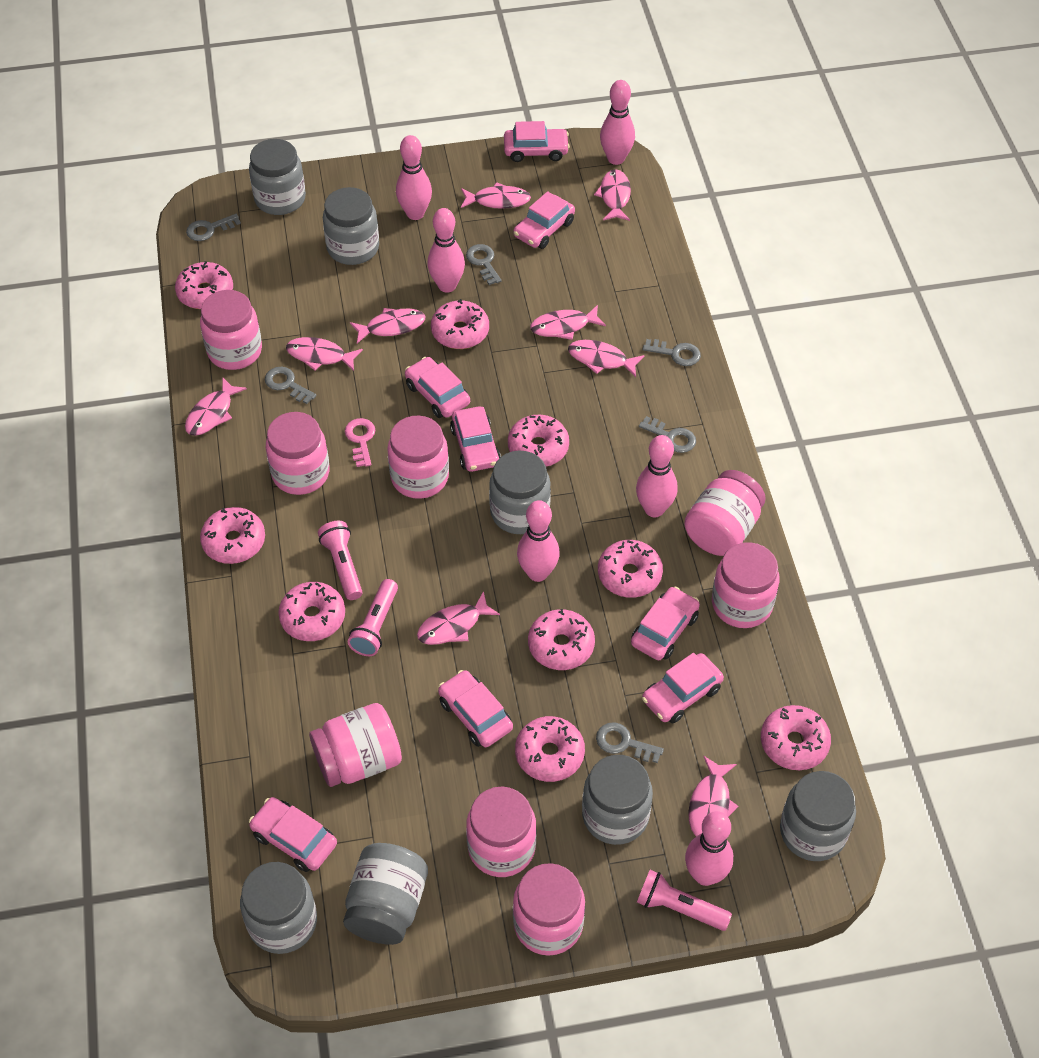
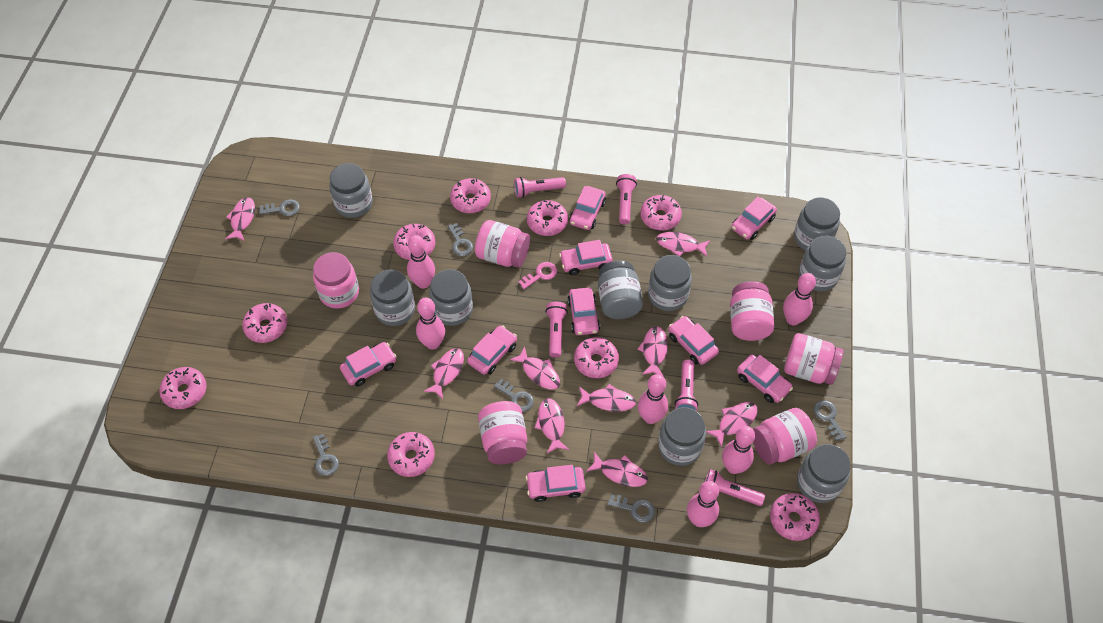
grey jar: 7 -> 9
pink car: 8 -> 9
pink flashlight: 3 -> 5
pink jar: 8 -> 6

